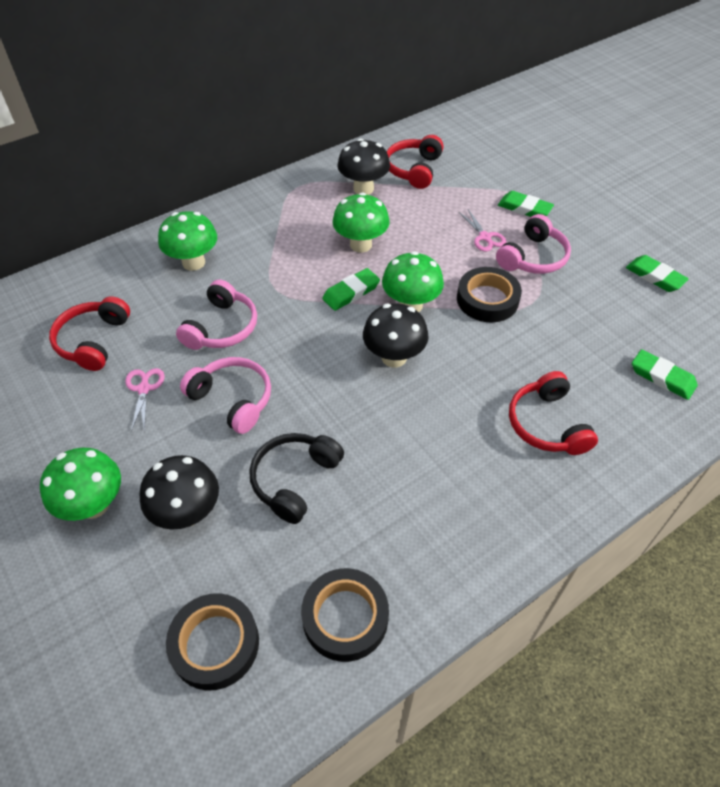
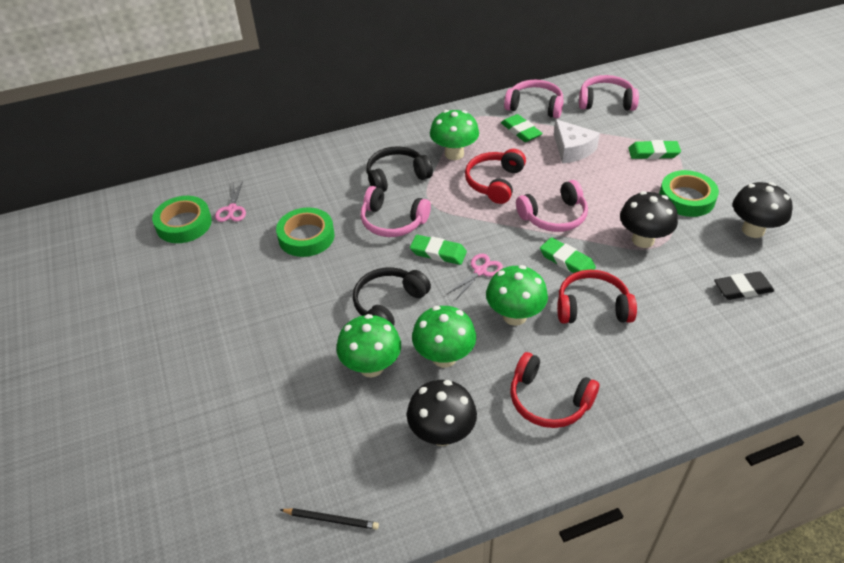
black eraser: 0 -> 1
black headphones: 1 -> 2
black pencil: 0 -> 1
black tape: 3 -> 0
green tape: 0 -> 3
pink headphones: 3 -> 4
white cheese: 0 -> 1

